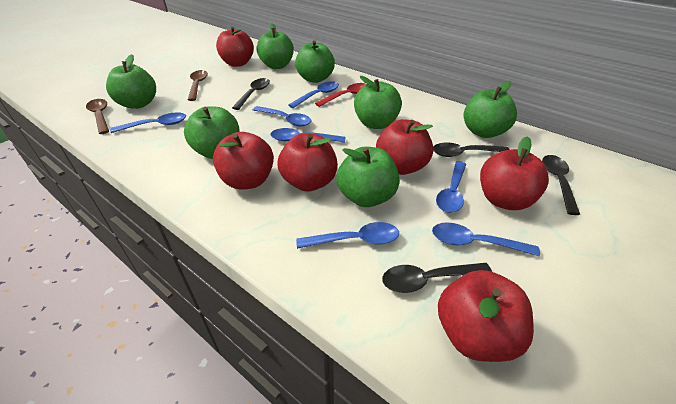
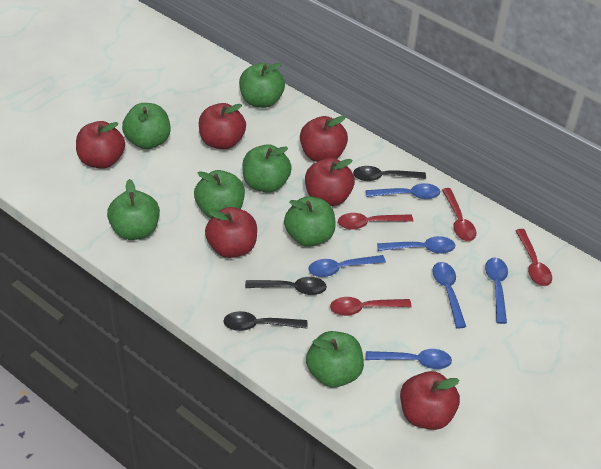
black spoon: 4 -> 3
blue spoon: 7 -> 6
brown spoon: 2 -> 0
red spoon: 1 -> 4

